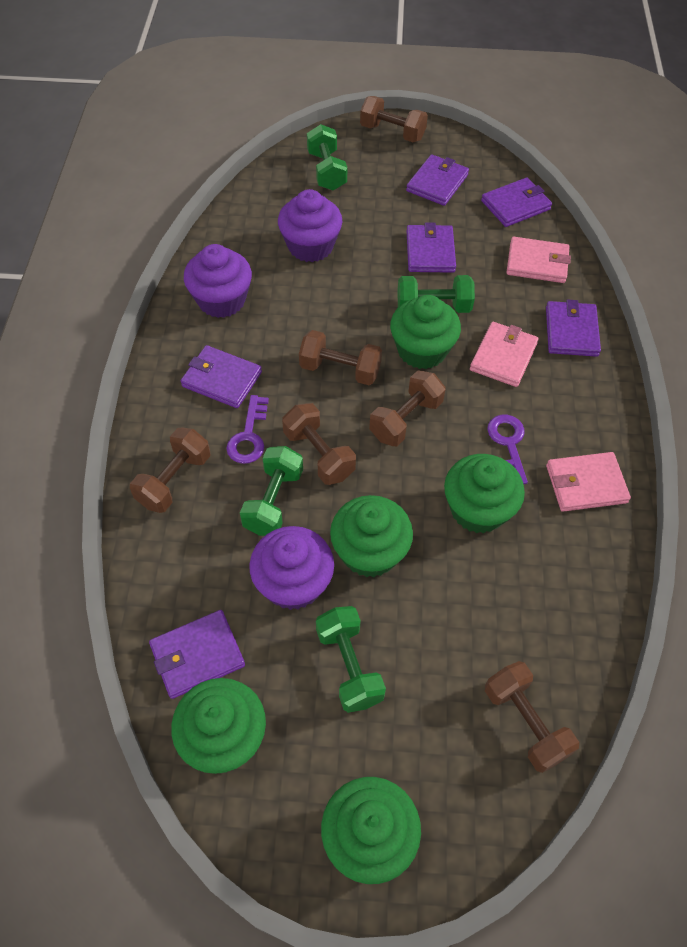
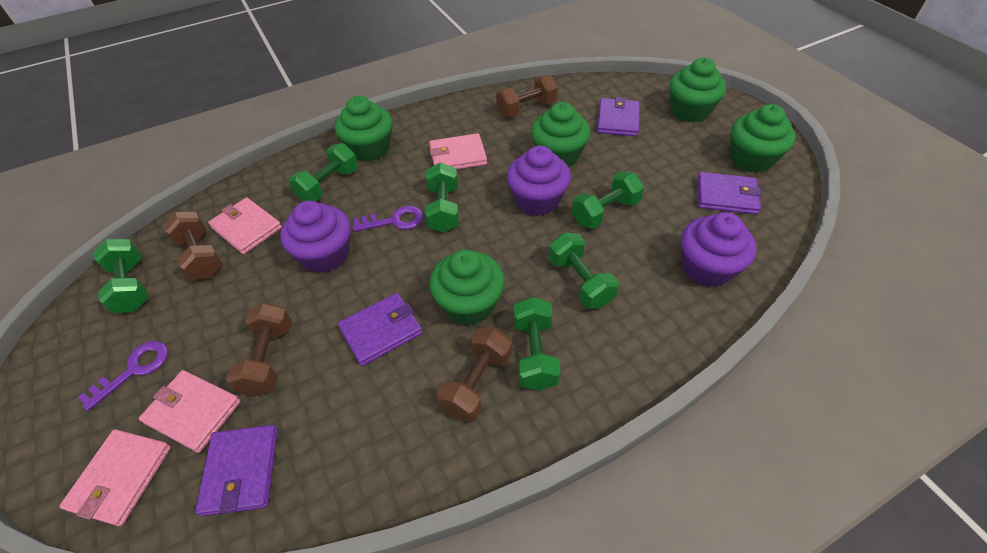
brown dumbbell: 6 -> 4
green dumbbell: 4 -> 6
pink wallet: 3 -> 4
purple wallet: 6 -> 4

